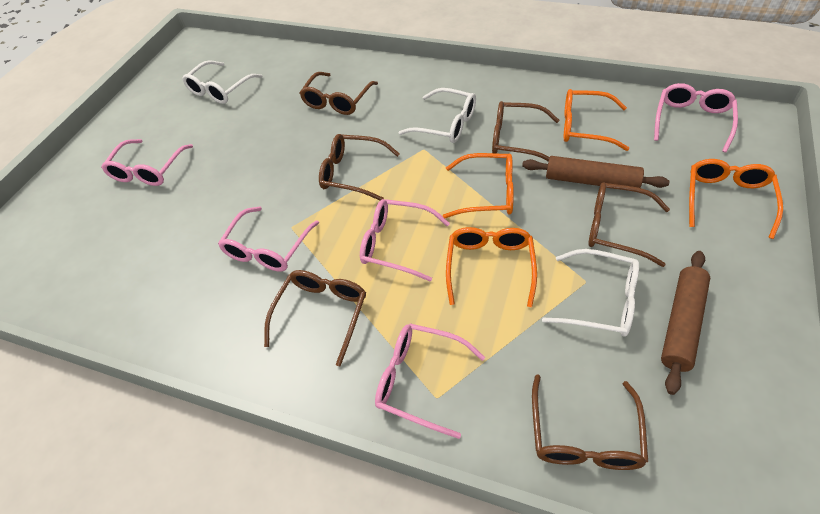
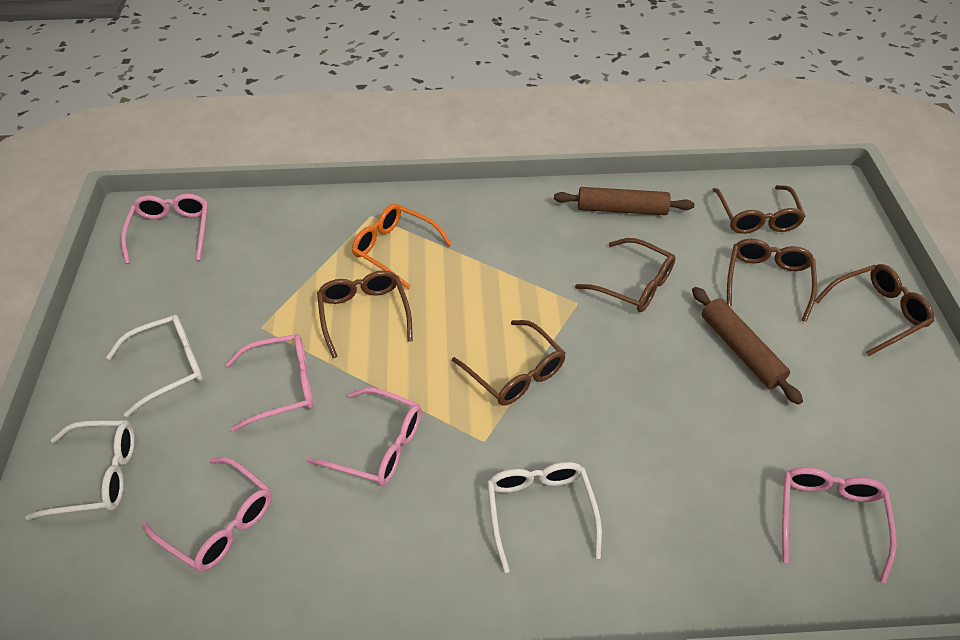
orange glasses: 4 -> 1

